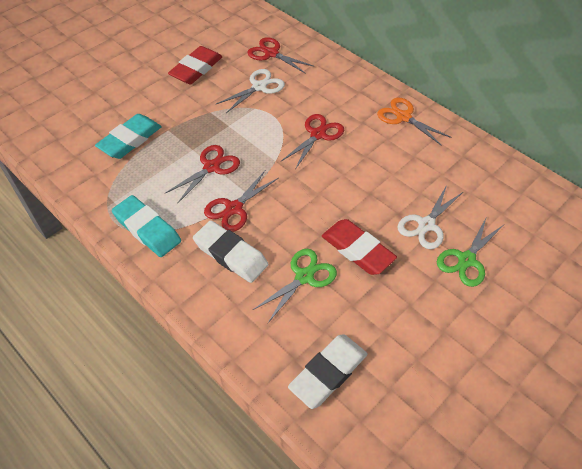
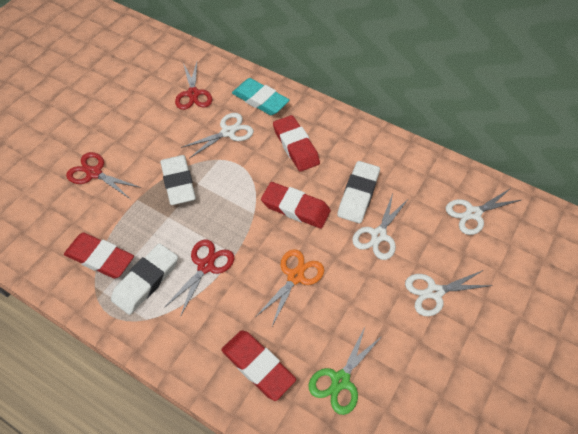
green scissors: 2 -> 1
red eraser: 2 -> 4
red scissors: 4 -> 3
turquoise eraser: 2 -> 1
white eraser: 2 -> 3
white scissors: 2 -> 4

